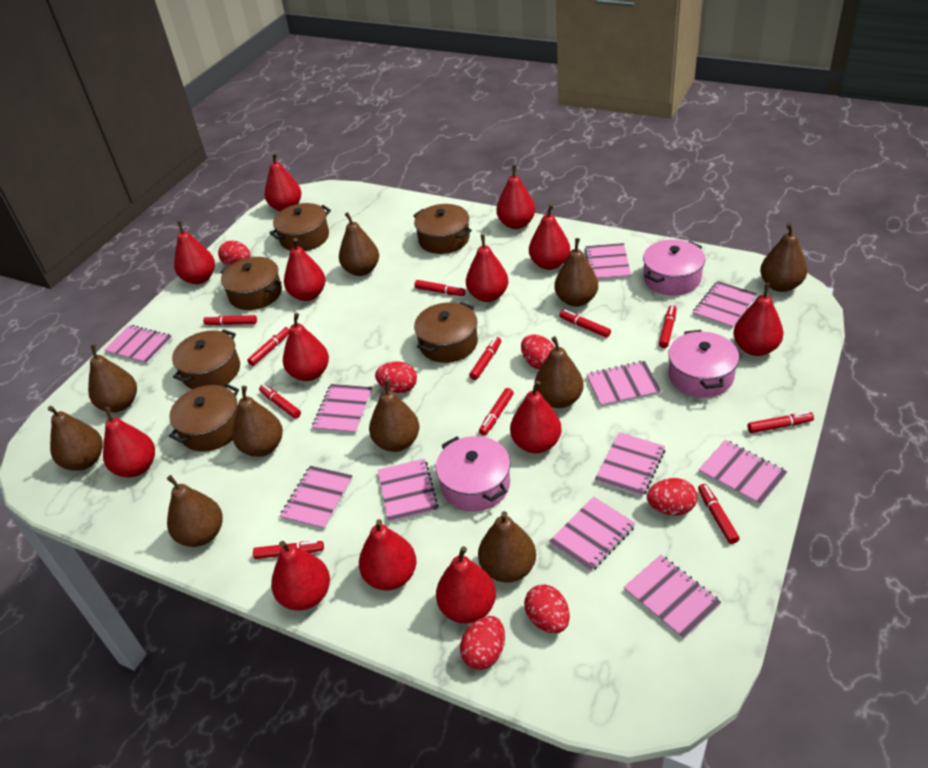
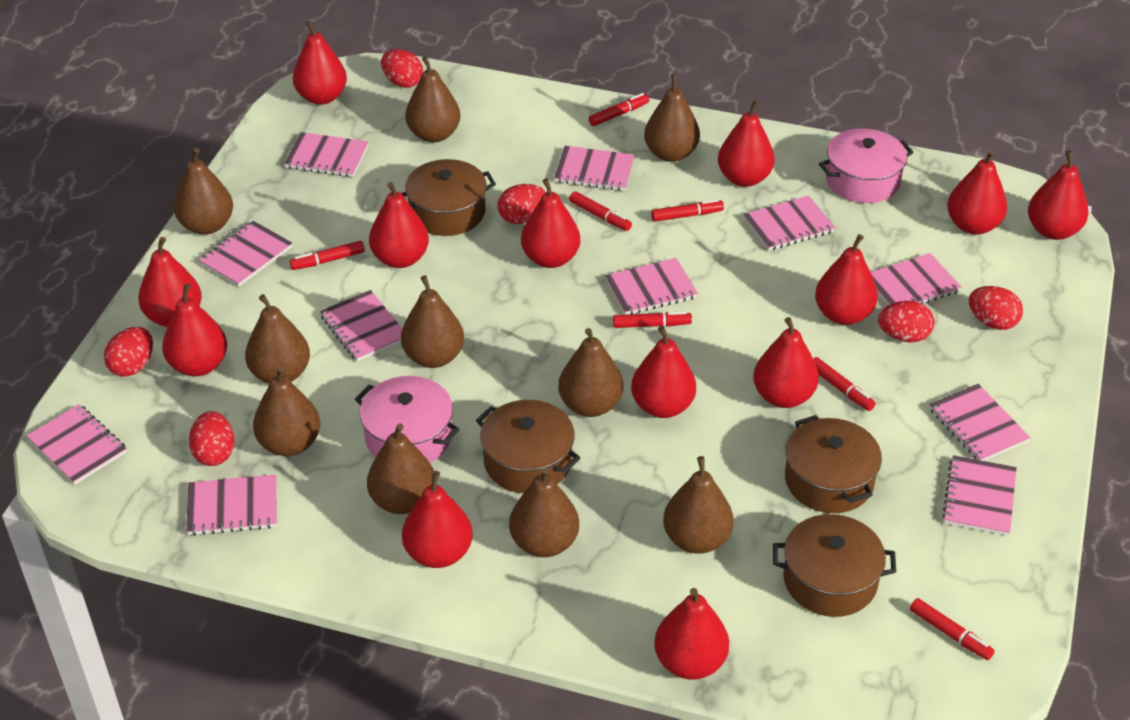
brown pot: 6 -> 4
pink pot: 3 -> 2
red marker: 11 -> 7

